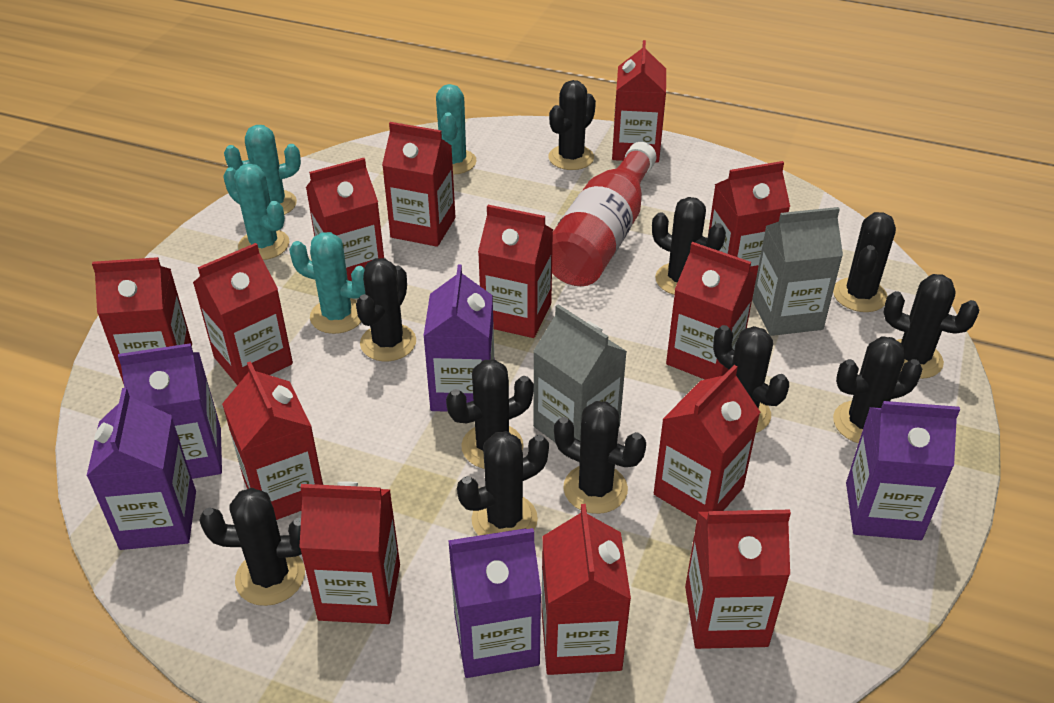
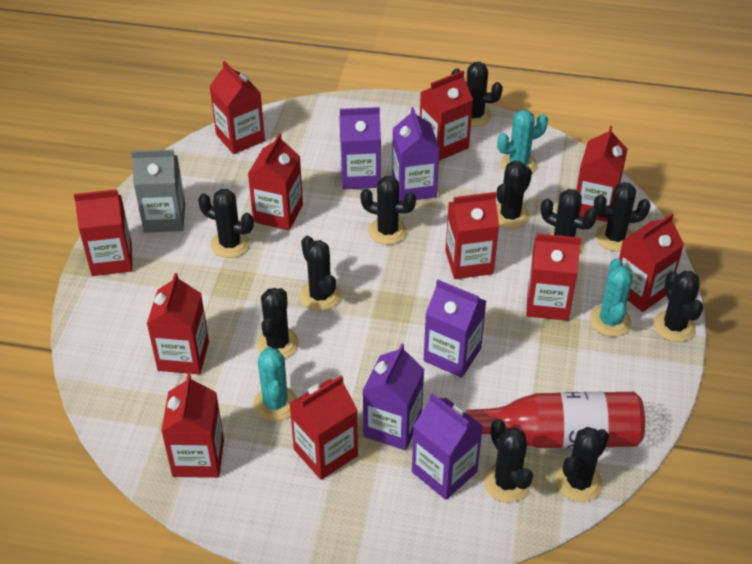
grey carton: 2 -> 1
red carton: 13 -> 11
turquoise cactus: 4 -> 3

